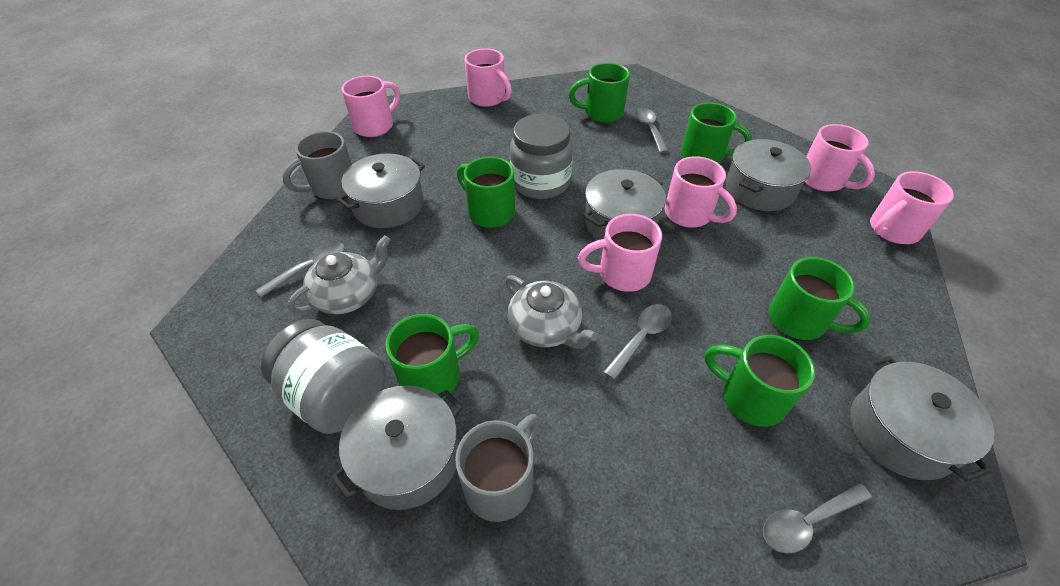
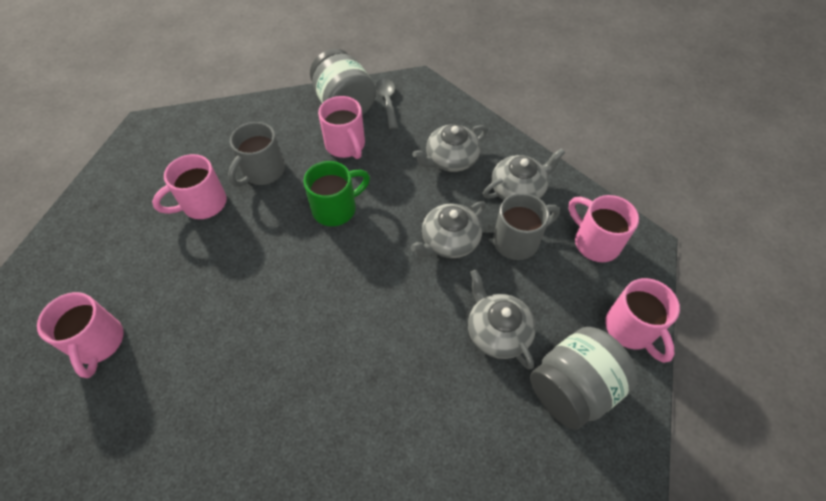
green mug: 6 -> 1
grey pot: 5 -> 0
grey spoon: 4 -> 1
grey teapot: 2 -> 4
pink mug: 6 -> 5

